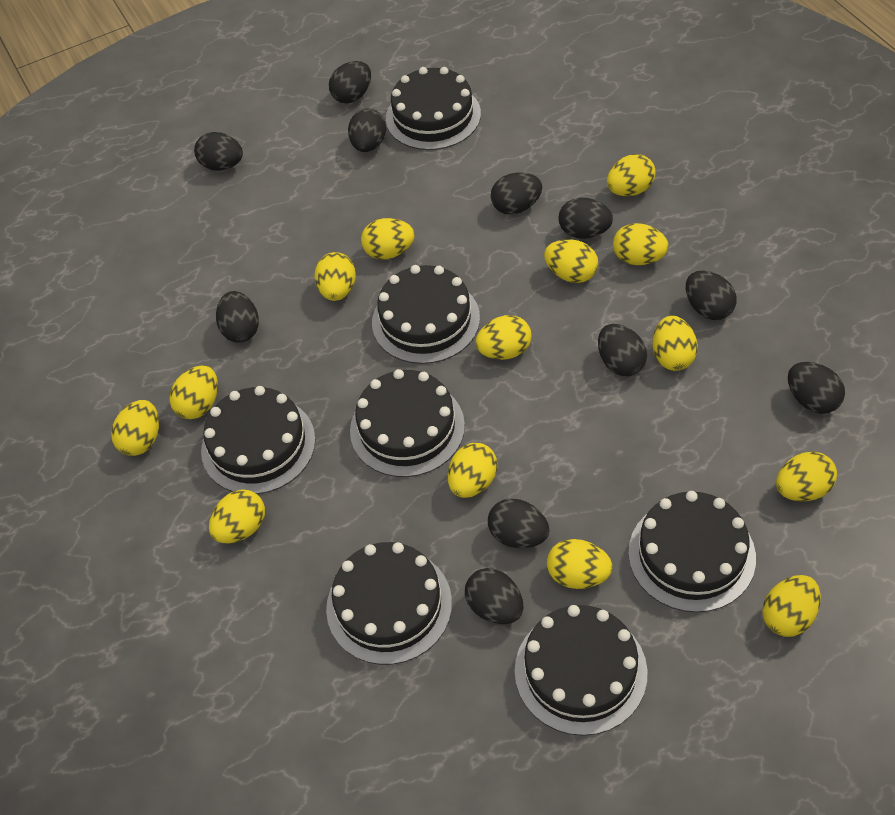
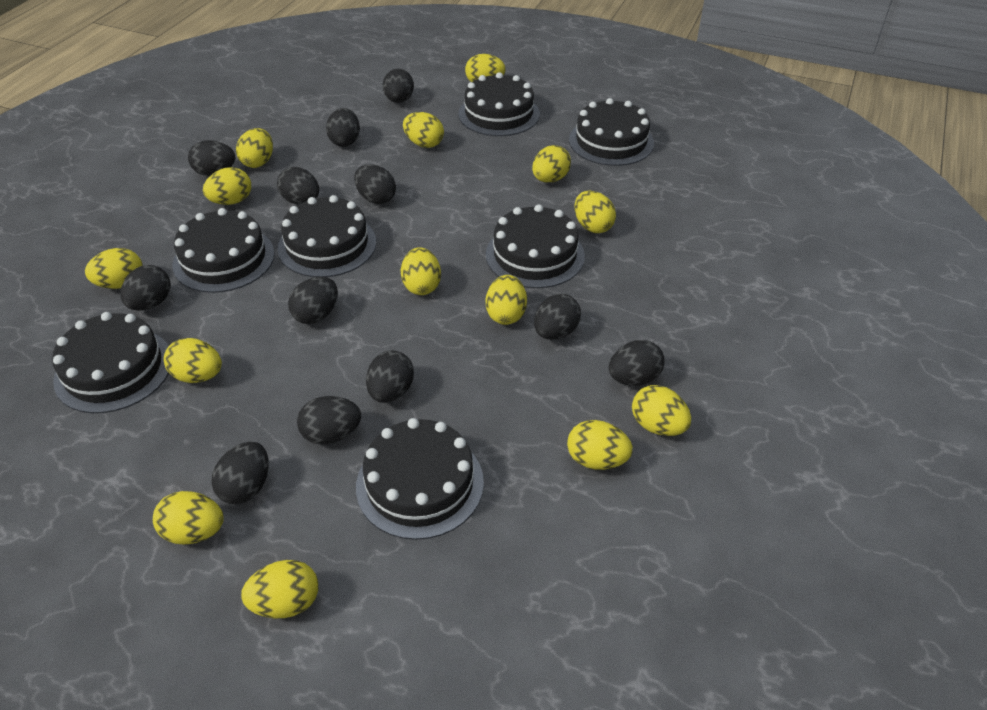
black egg: 11 -> 12

